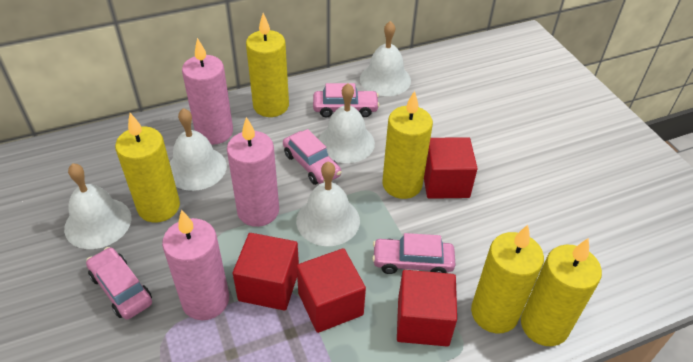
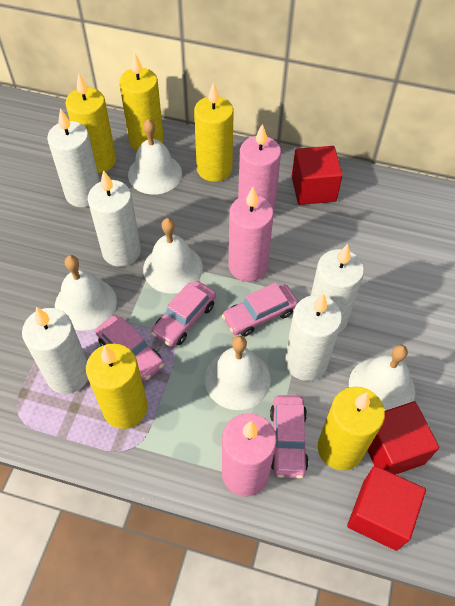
red cube: 4 -> 3
white candle: 0 -> 5

